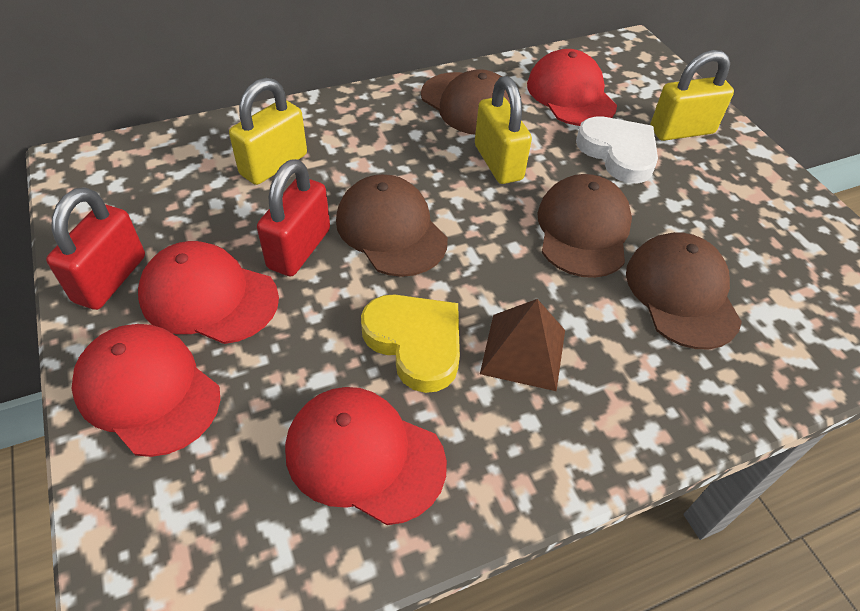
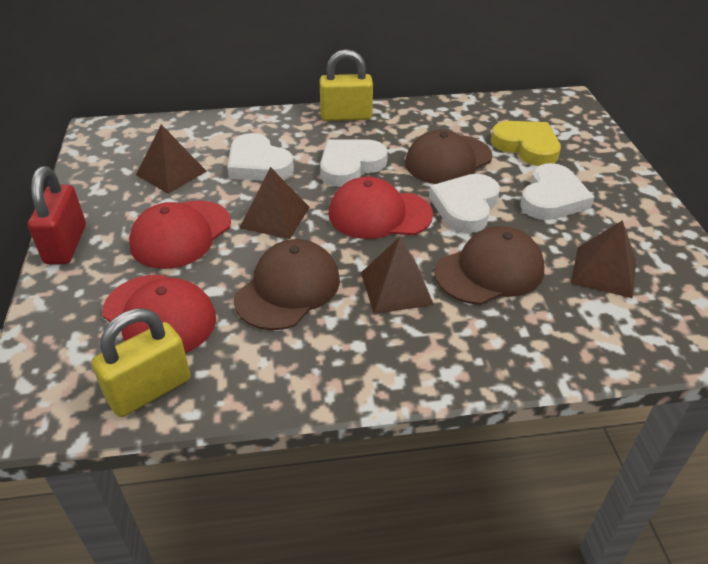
brown cap: 4 -> 3
brown pyramid: 1 -> 4
red cap: 4 -> 3
red padlock: 2 -> 1
white heart: 1 -> 4
yellow padlock: 3 -> 2

